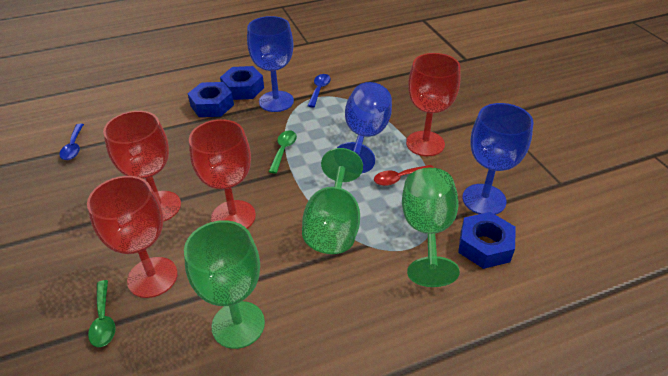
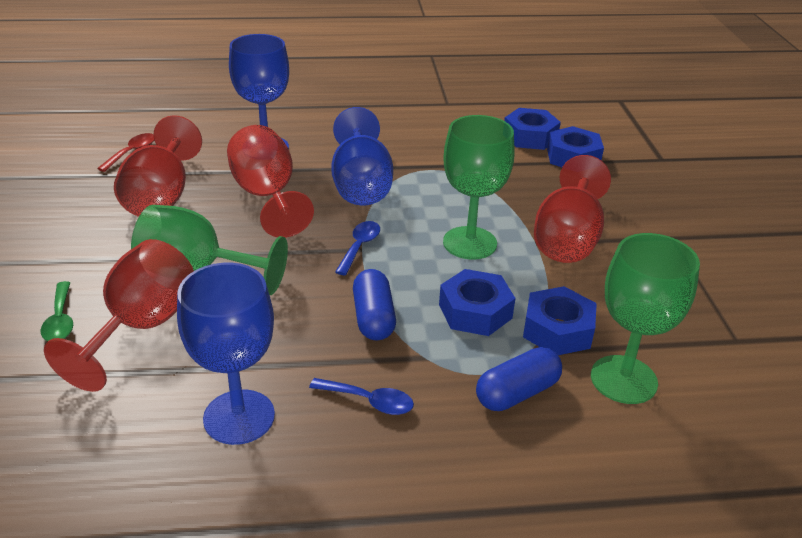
blue capsule: 0 -> 2
blue nut: 3 -> 4
green spoon: 2 -> 1

